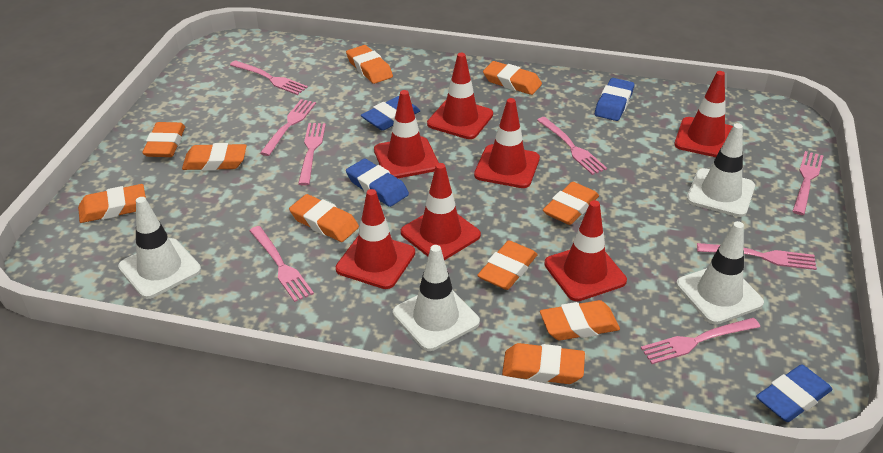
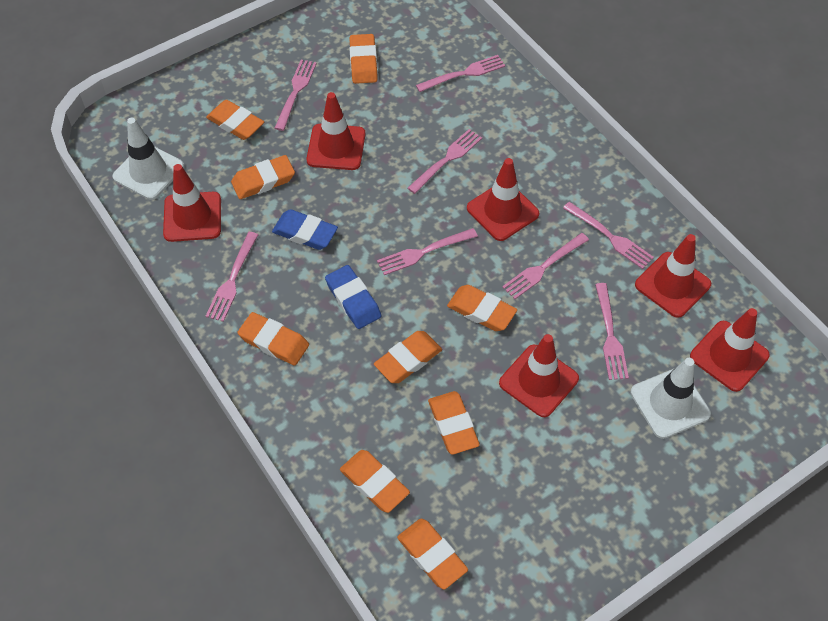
blue eraser: 4 -> 2
orange eraser: 10 -> 9
red traffic cone: 7 -> 6
white traffic cone: 4 -> 2

